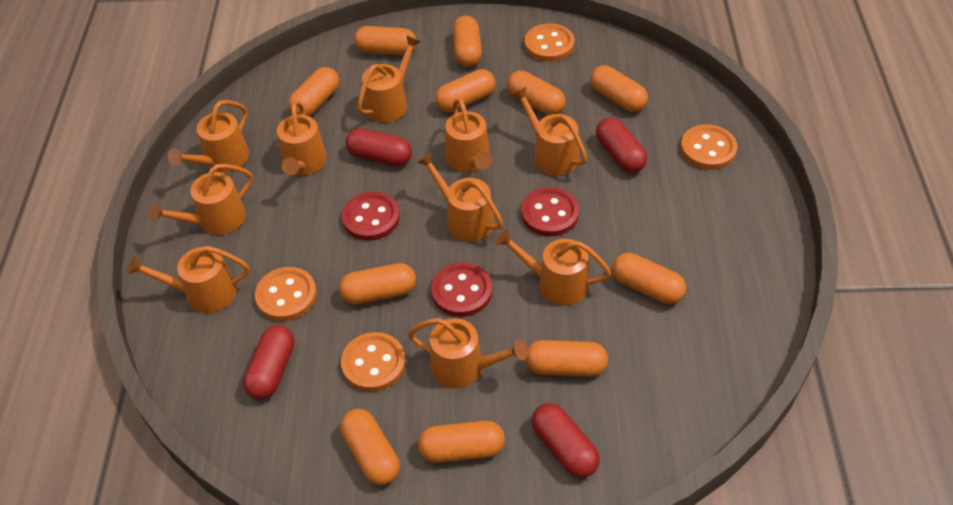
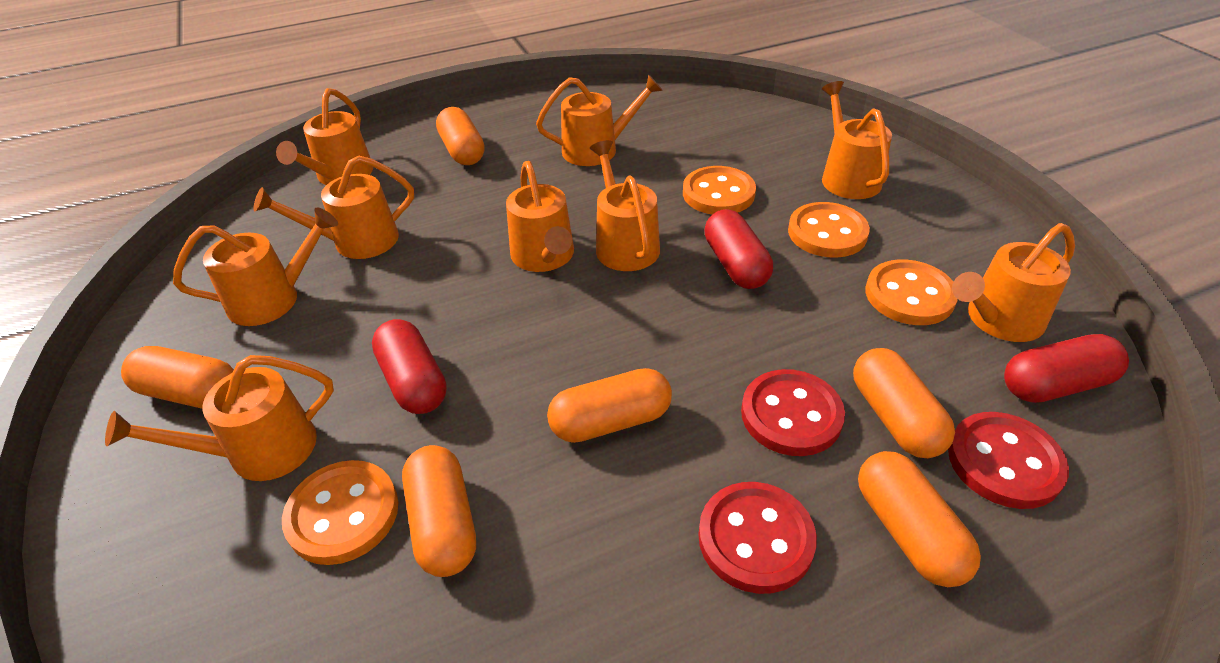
orange capsule: 11 -> 6
orange watering can: 10 -> 9
red capsule: 4 -> 3

